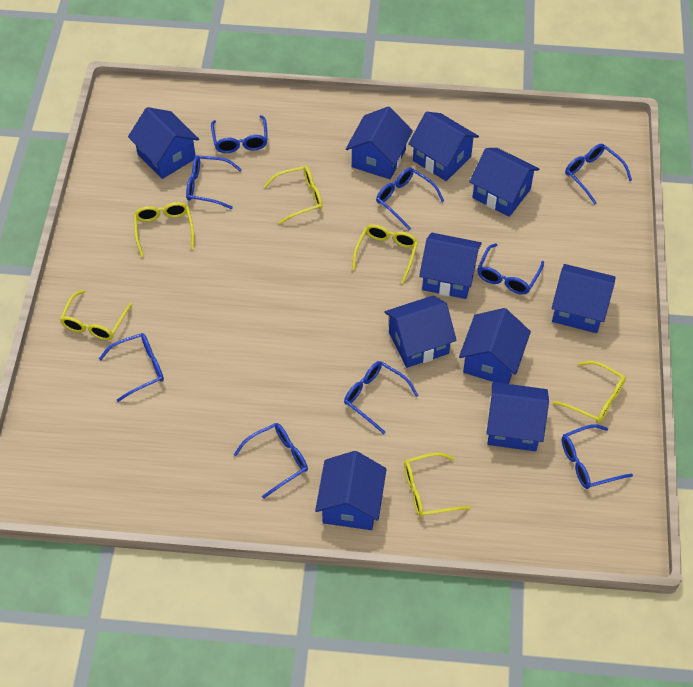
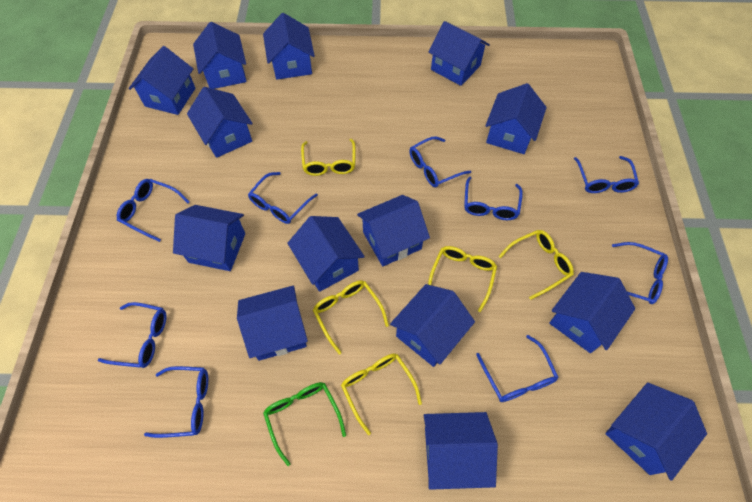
blue house: 10 -> 14
green glasses: 0 -> 1
yellow glasses: 6 -> 5

